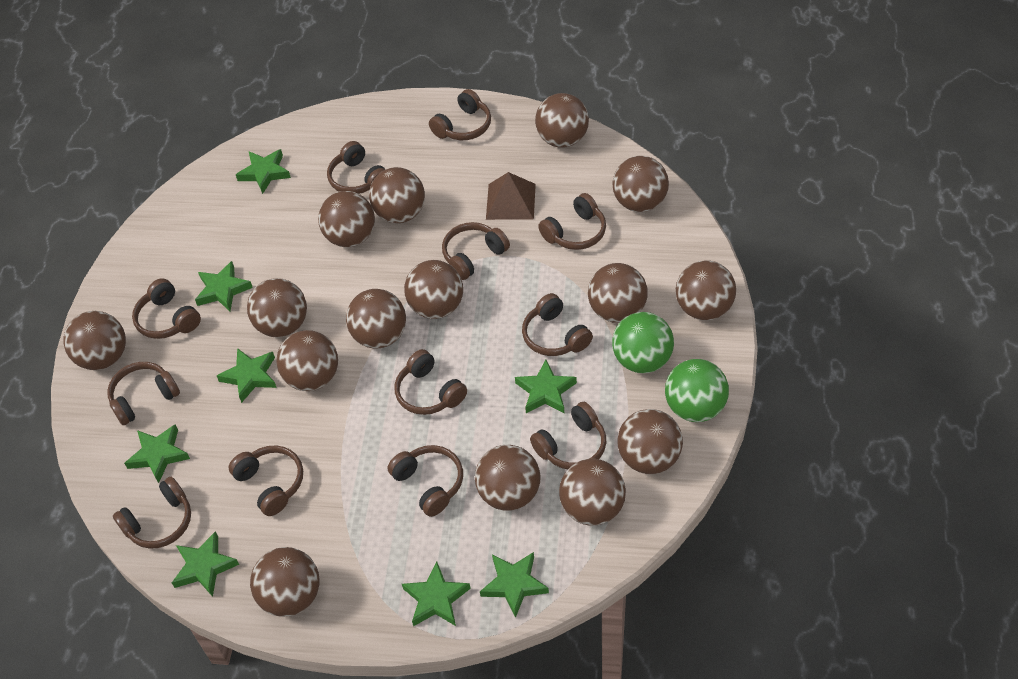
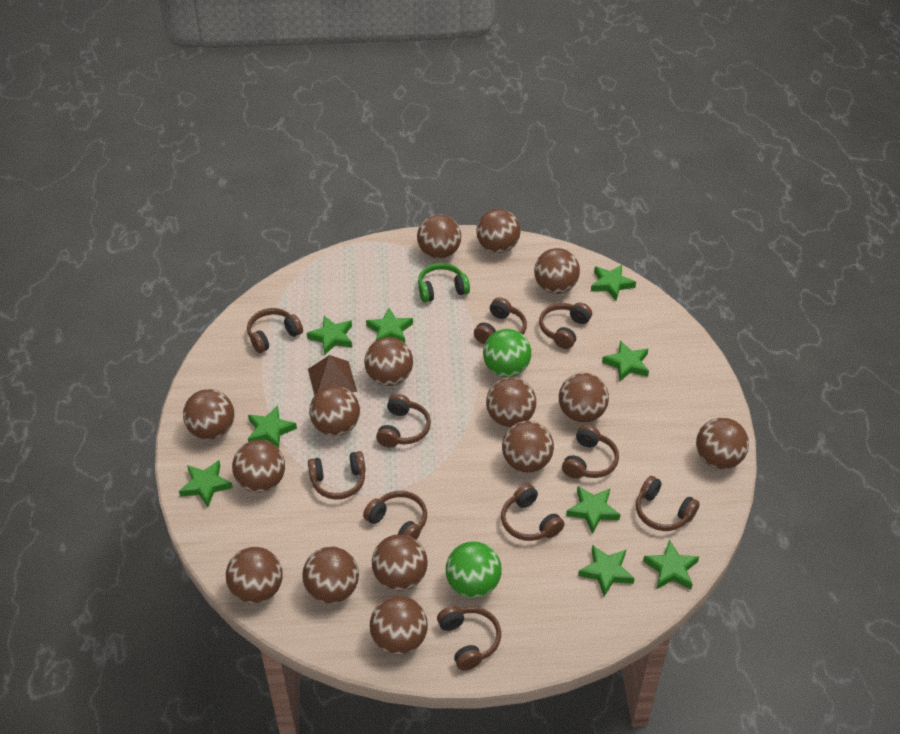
brown headphones: 12 -> 10
green headphones: 0 -> 1
green star: 8 -> 9

